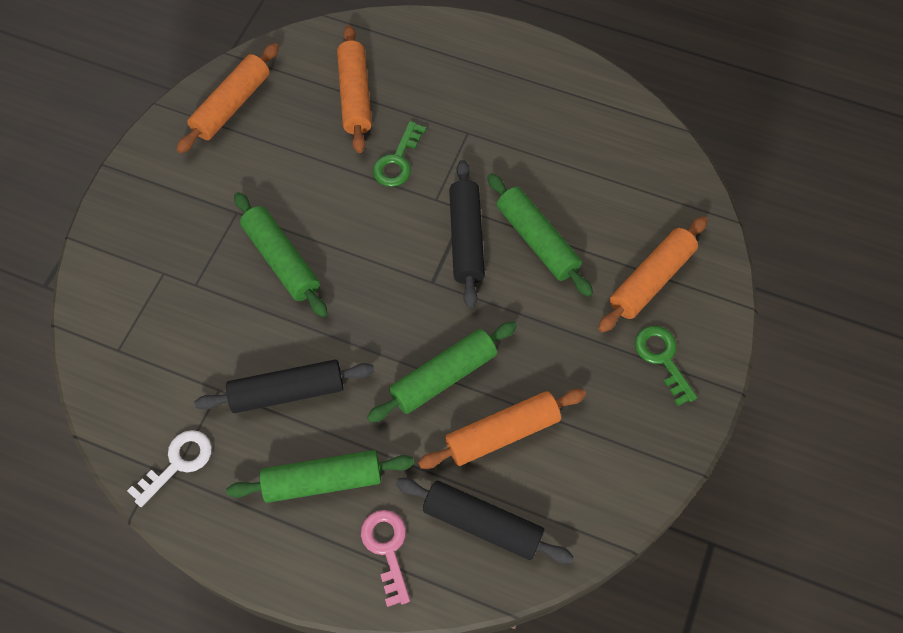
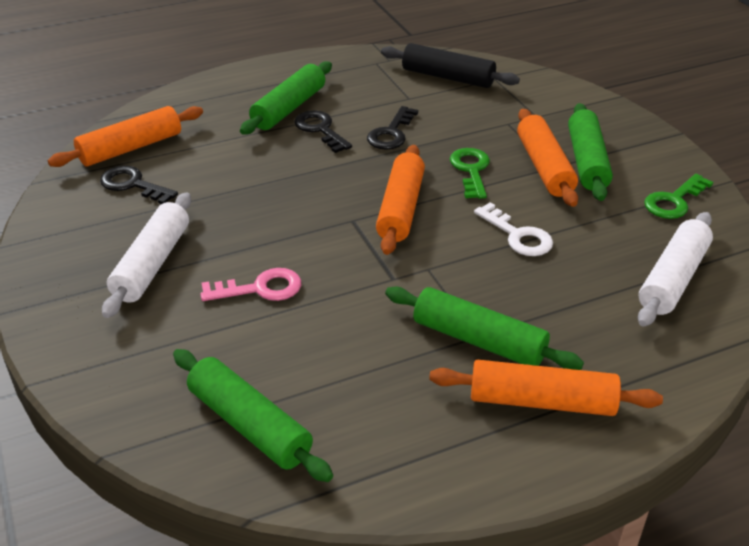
black key: 0 -> 3
black rolling pin: 3 -> 1
white rolling pin: 0 -> 2

